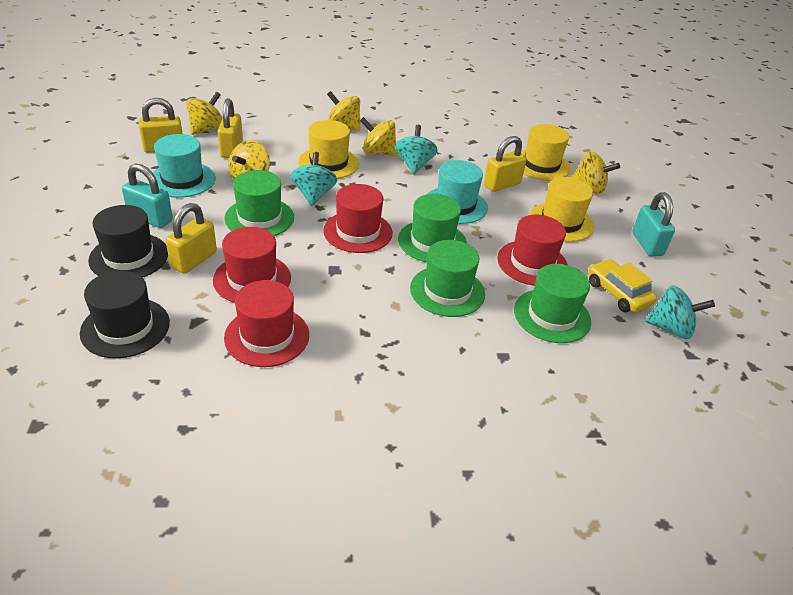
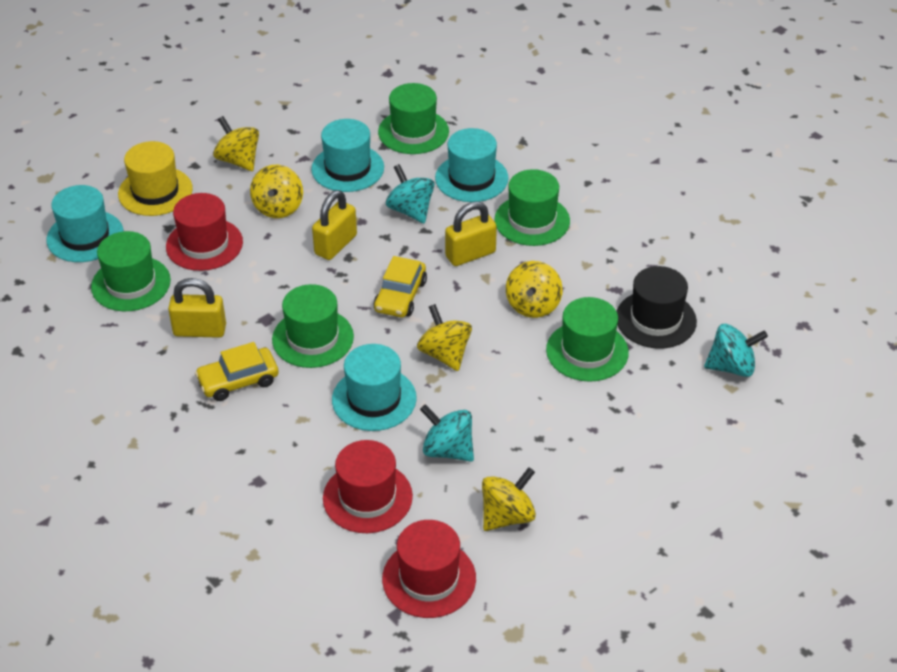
black hat: 2 -> 1
green hat: 4 -> 5
red hat: 4 -> 3
turquoise hat: 2 -> 4
turquoise padlock: 2 -> 0
yellow car: 1 -> 2
yellow hat: 3 -> 1
yellow padlock: 4 -> 3

